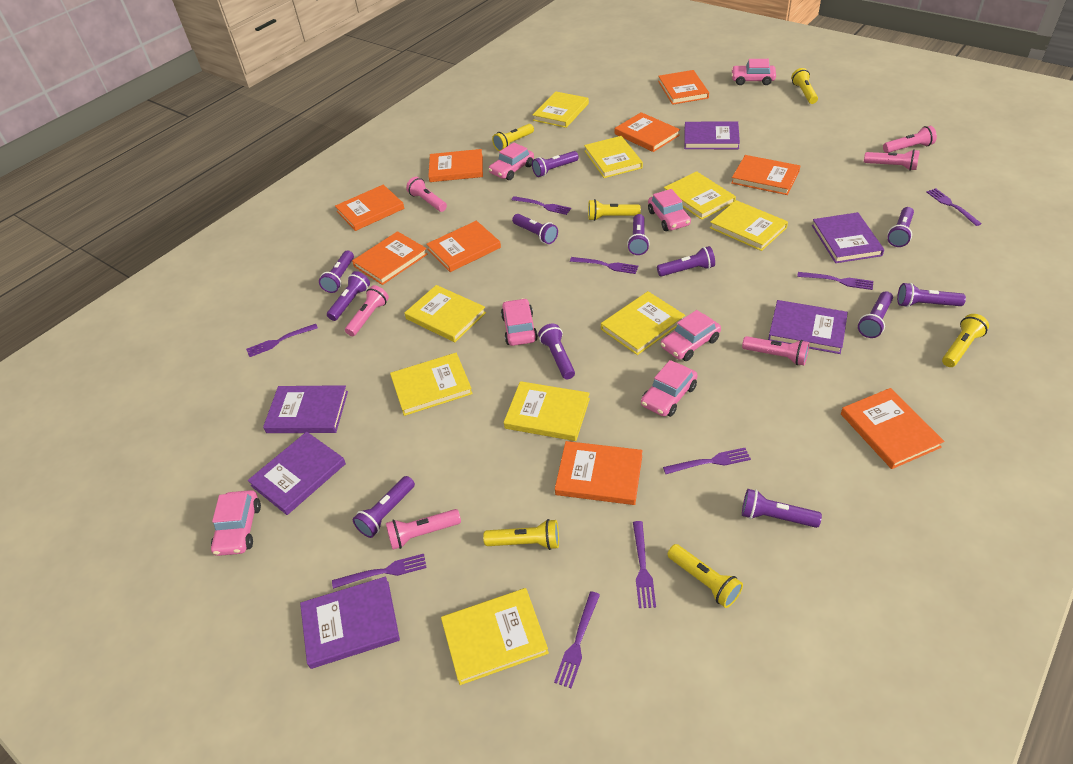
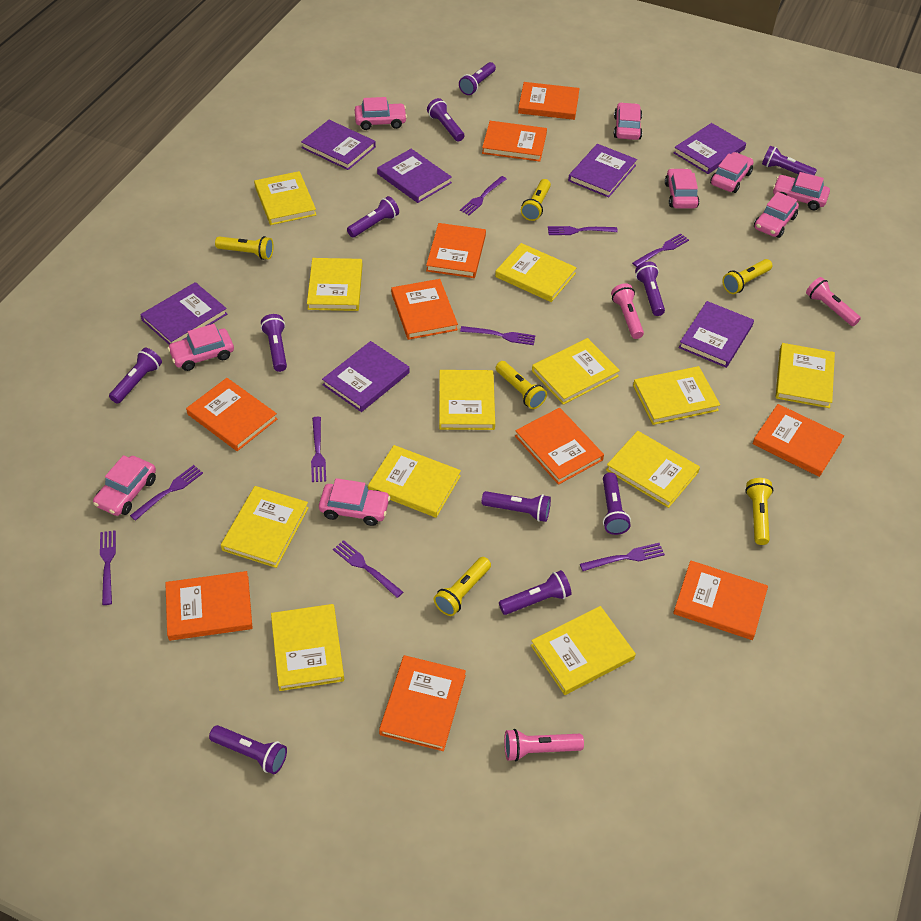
orange book: 9 -> 10
pink car: 7 -> 9
pink flashlight: 6 -> 3
purple book: 6 -> 7
purple flashlight: 12 -> 11
yellow book: 9 -> 12

